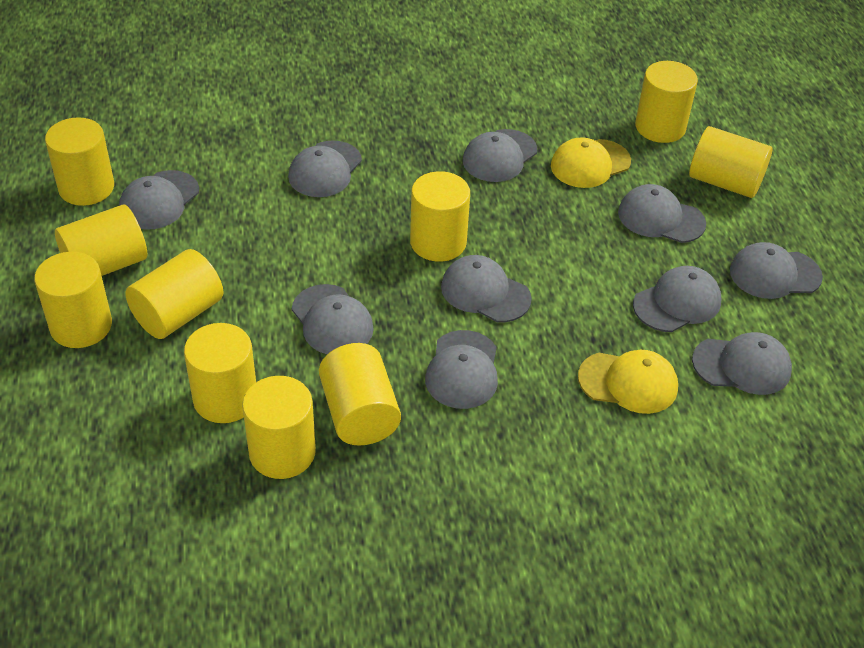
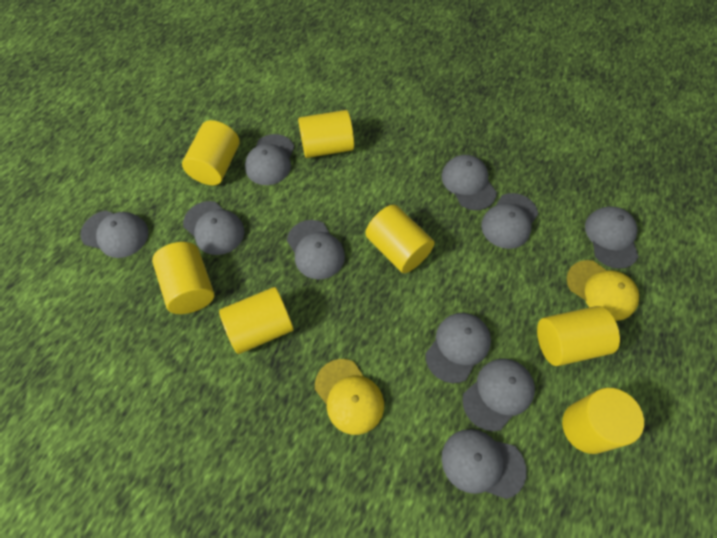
yellow cylinder: 10 -> 7

